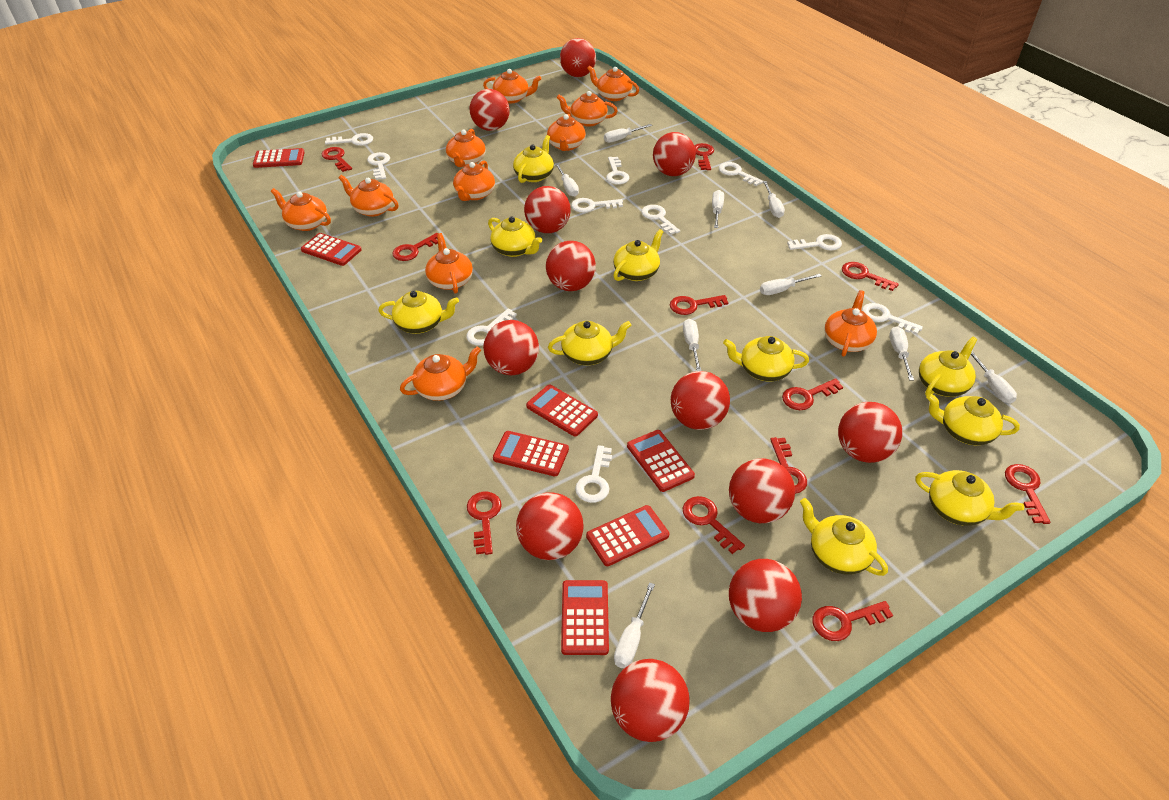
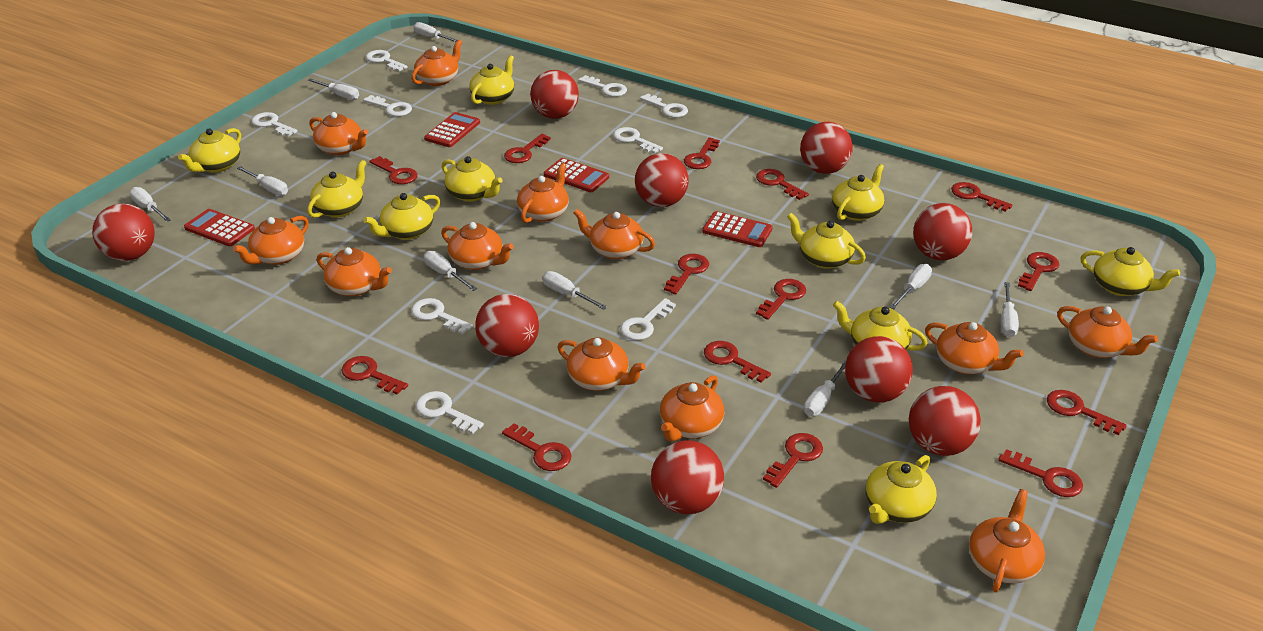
orange teapot: 11 -> 12
red ball: 12 -> 9
red calculator: 7 -> 4
red key: 11 -> 14
white key: 10 -> 9

